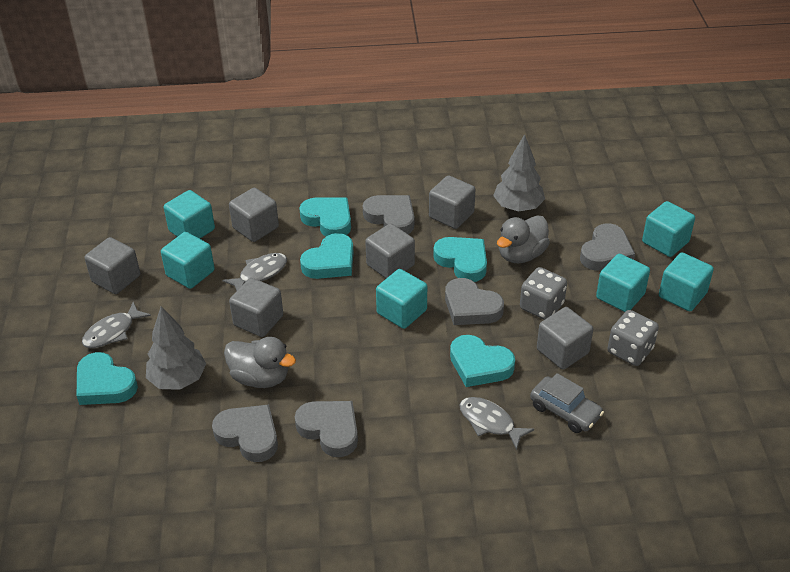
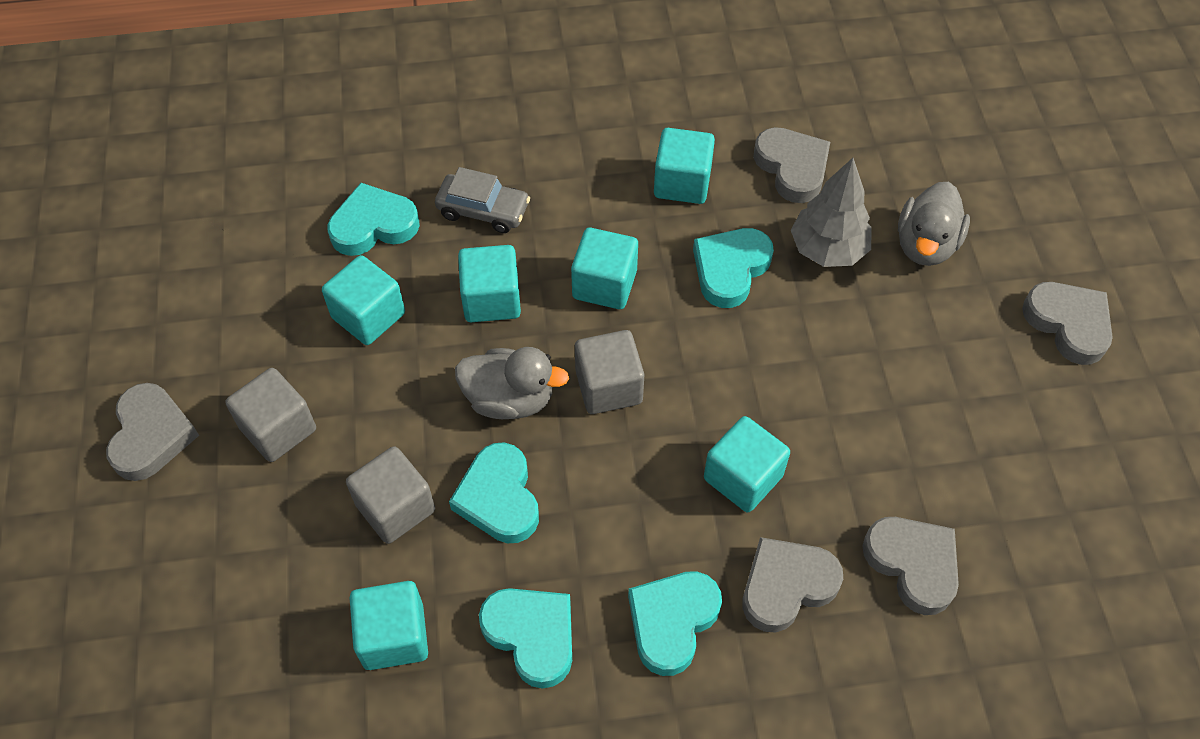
grey cube: 6 -> 3
grey dice: 2 -> 0
grey fish: 3 -> 0
grey tree: 2 -> 1

